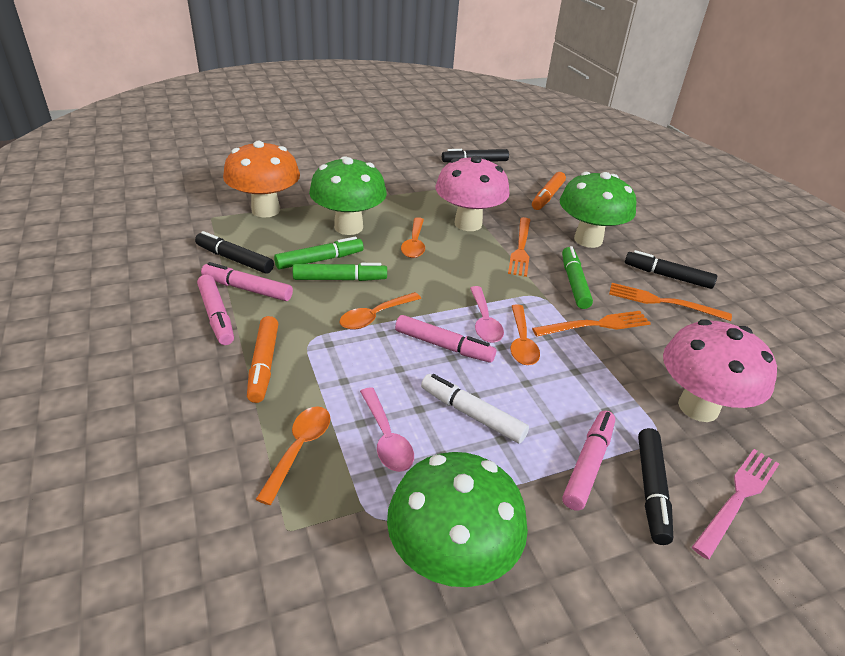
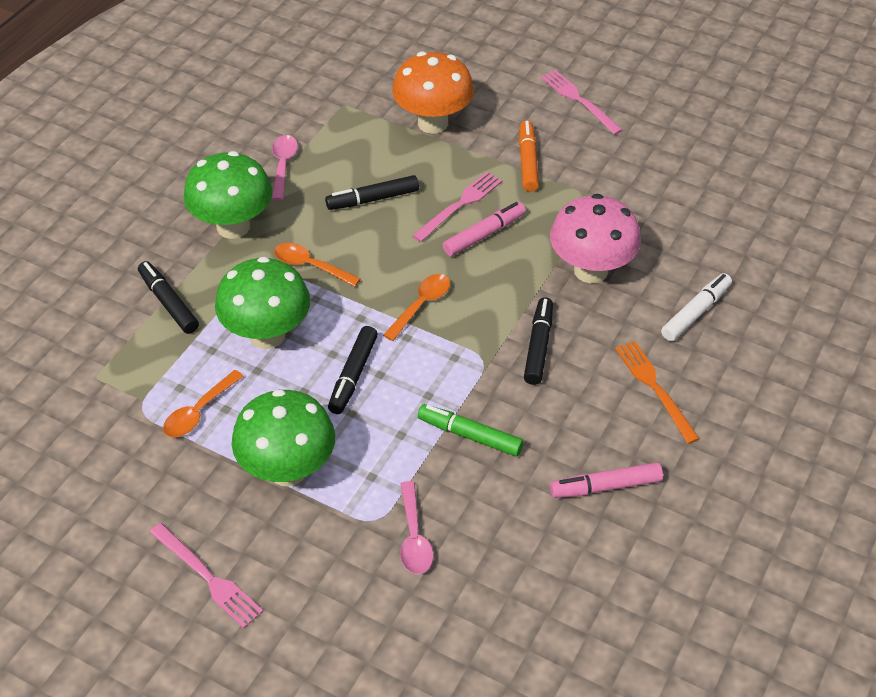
green marker: 3 -> 1
orange fork: 3 -> 1
orange marker: 2 -> 1
orange spoon: 4 -> 3
pink fork: 1 -> 3
pink marker: 4 -> 2
pink mushroom: 2 -> 1

